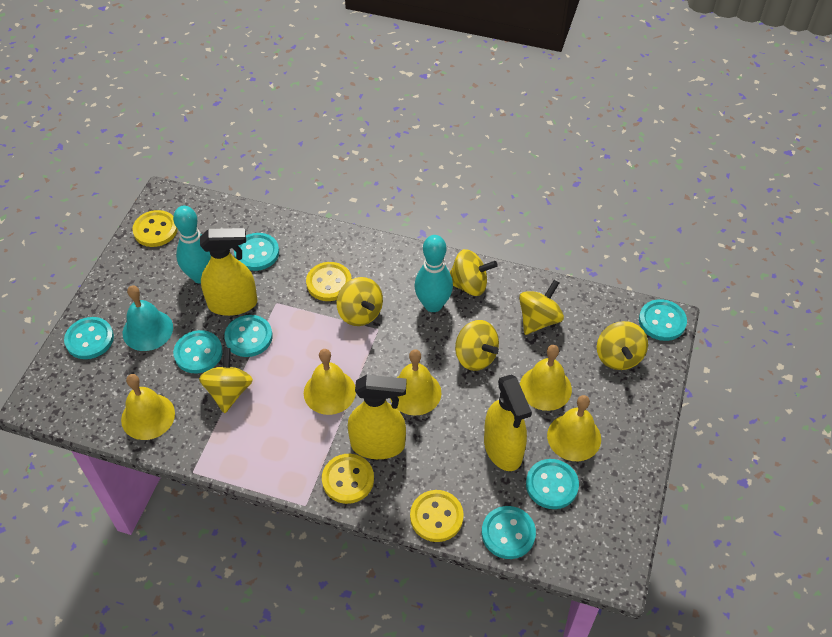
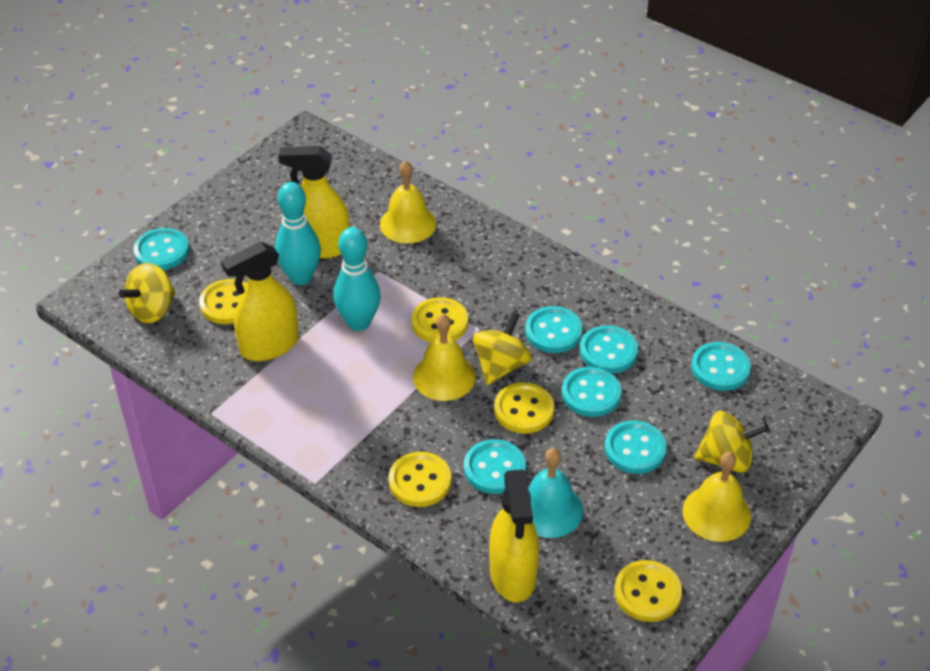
yellow bell: 5 -> 3
yellow button: 4 -> 5
yellow spinning top: 6 -> 3

